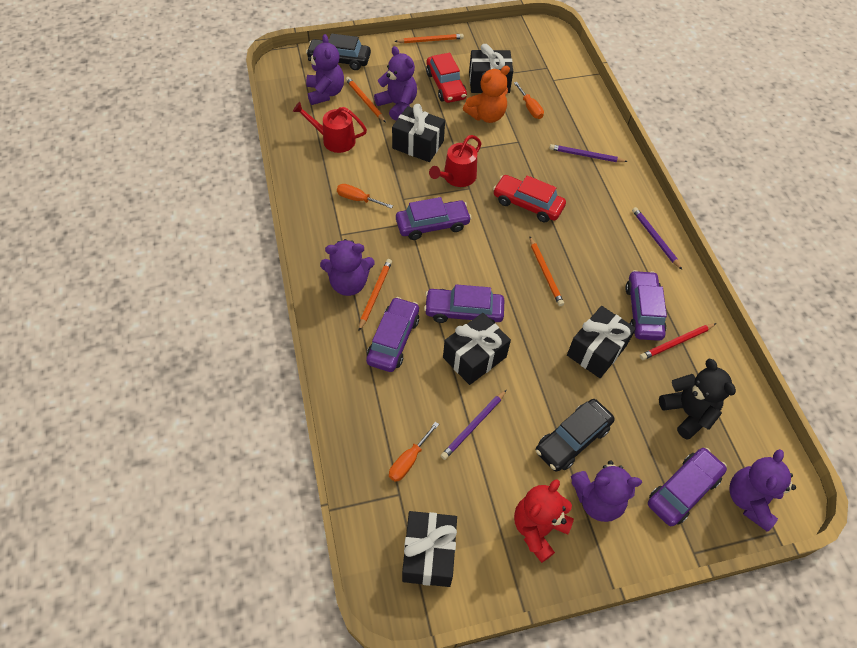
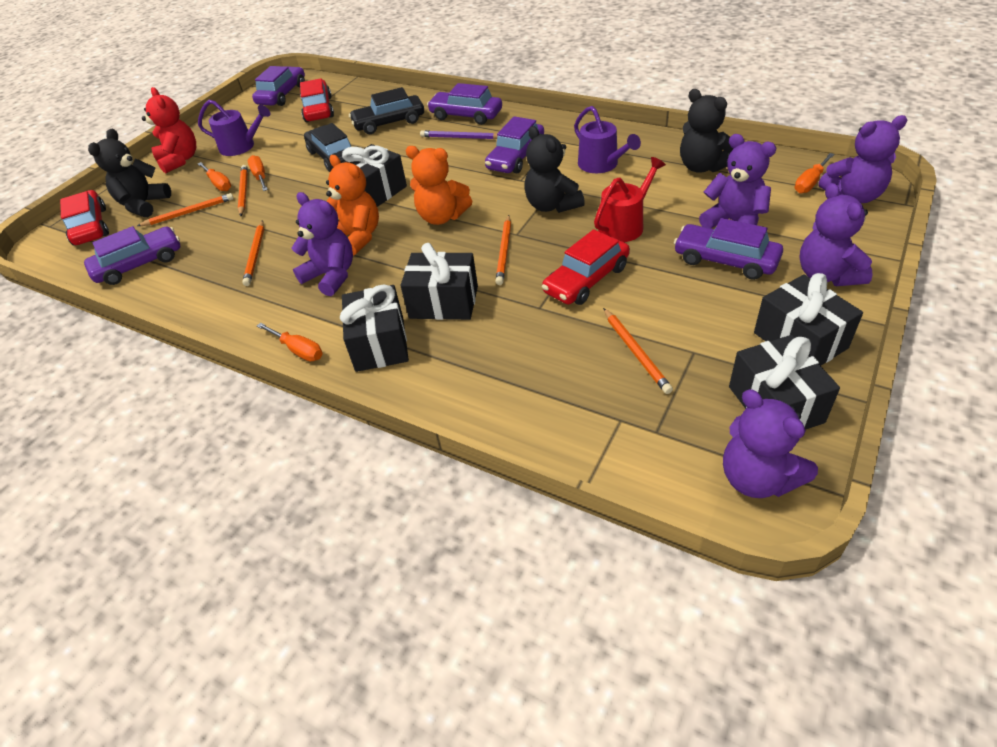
black teddy bear: 1 -> 3
orange pencil: 4 -> 5
orange screwdriver: 3 -> 4
orange teddy bear: 1 -> 2
purple pencil: 3 -> 1
purple watering can: 0 -> 2
red car: 2 -> 3
red pencil: 1 -> 0
red watering can: 2 -> 1

